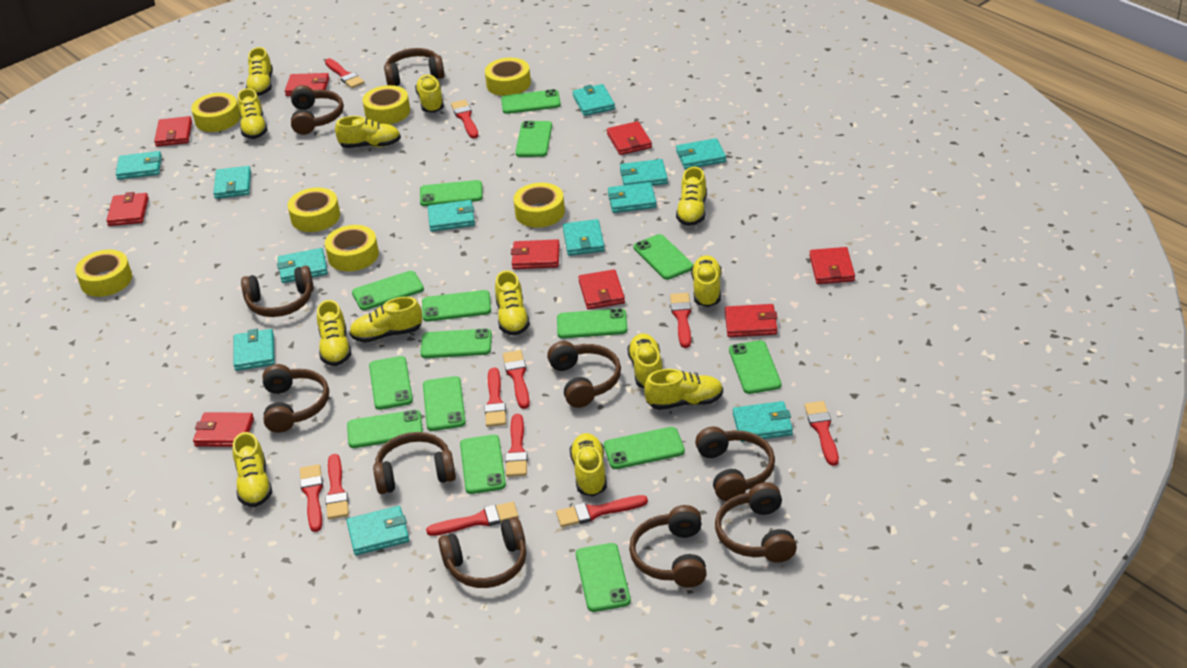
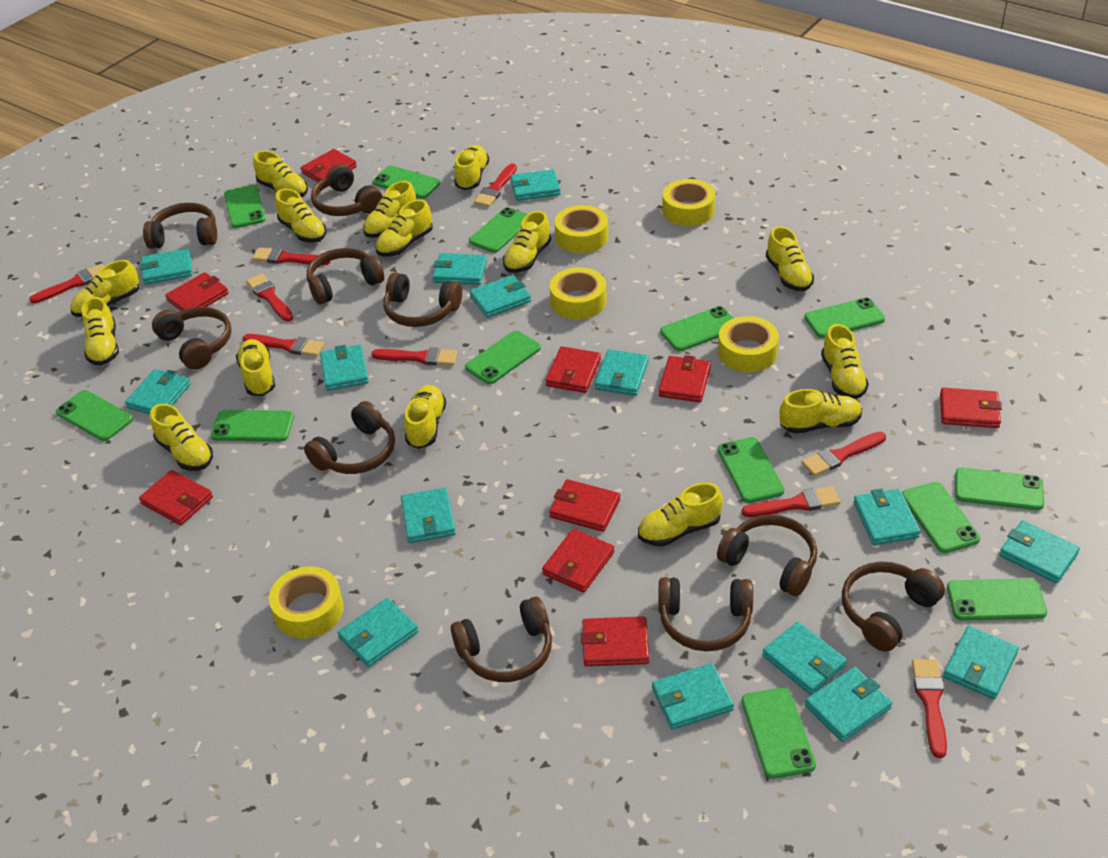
green phone: 15 -> 13
red brush: 11 -> 9
turquoise wallet: 12 -> 15
yellow shoe: 13 -> 15
yellow tape: 7 -> 5

